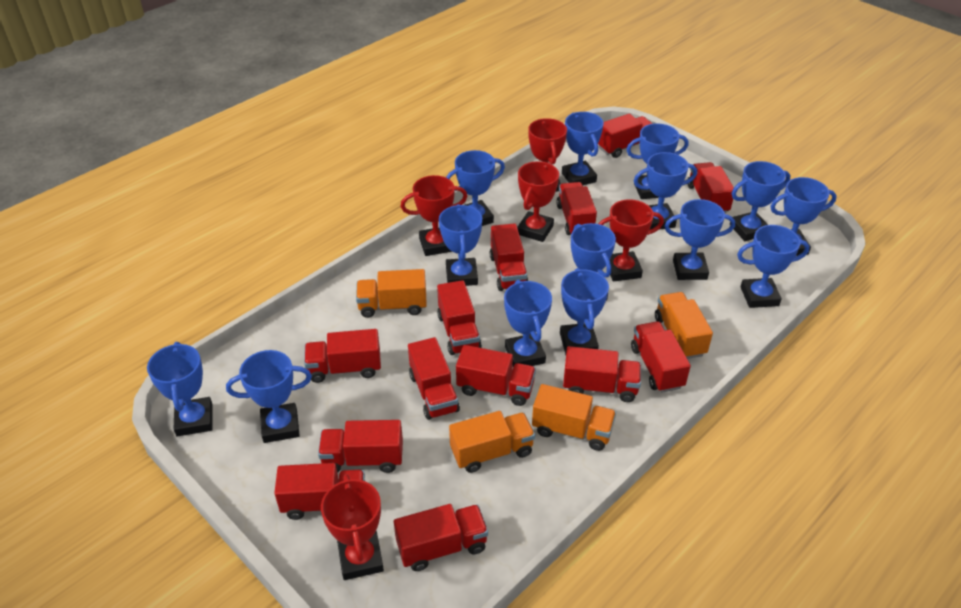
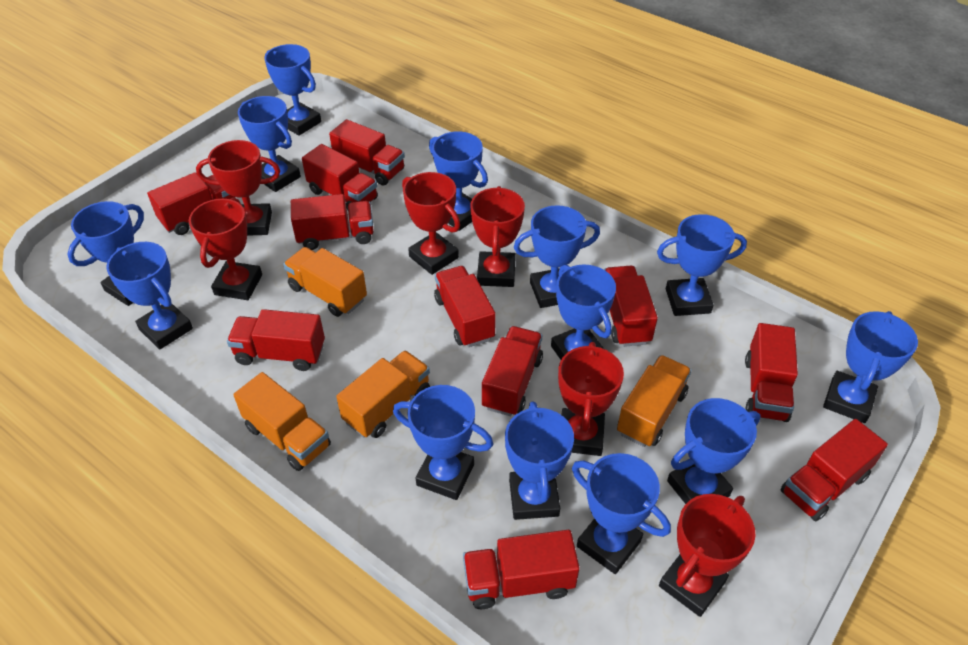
blue trophy: 14 -> 13
red trophy: 5 -> 6
red truck: 13 -> 11

